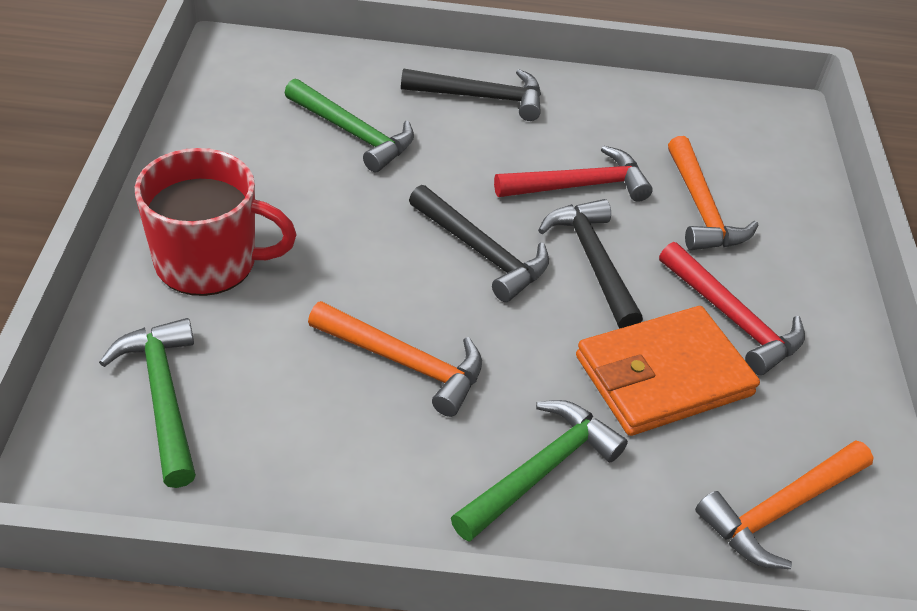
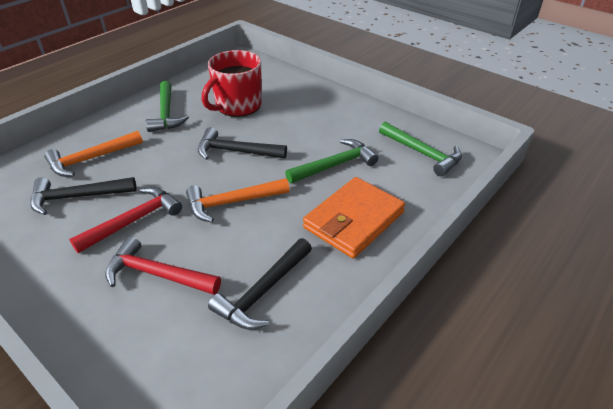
orange hammer: 3 -> 2

